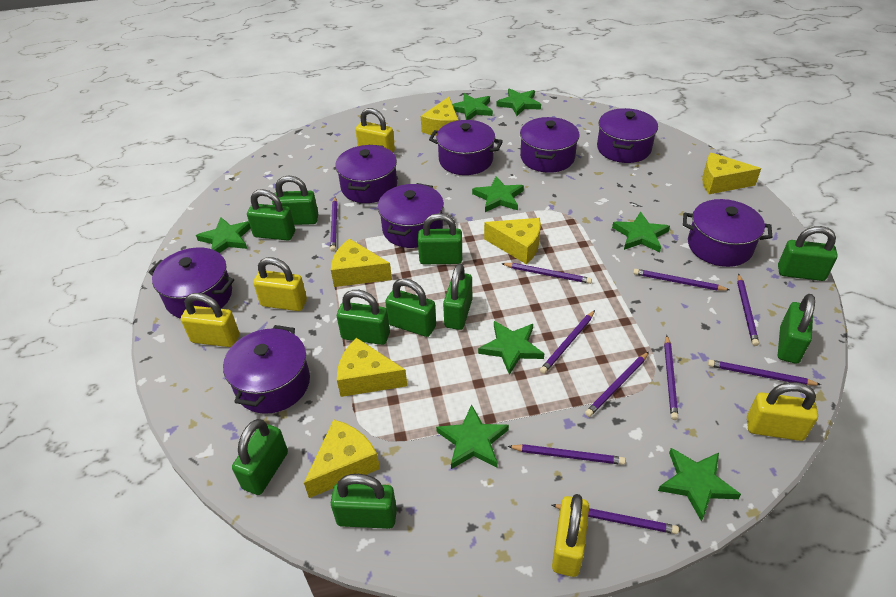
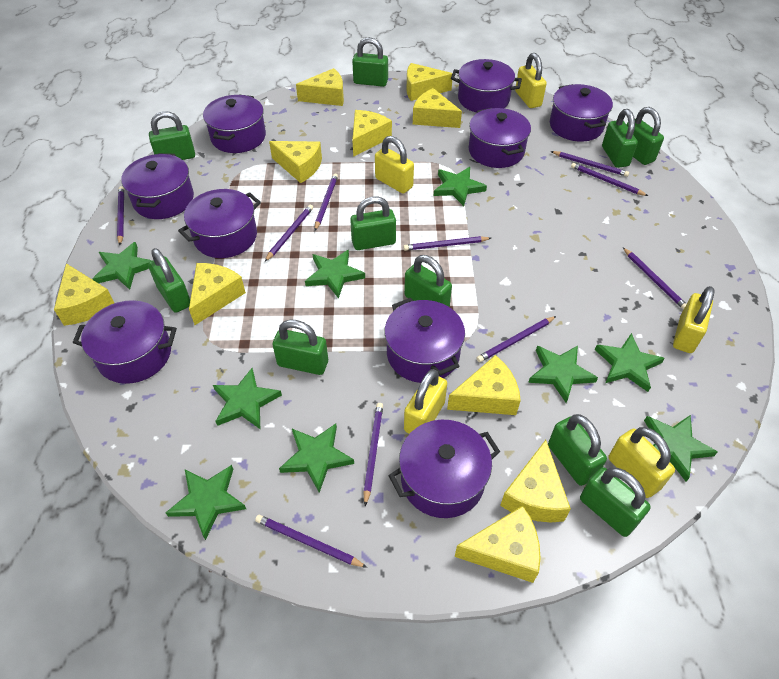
green star: 8 -> 9
purple pot: 8 -> 9
yellow cheese: 6 -> 10

